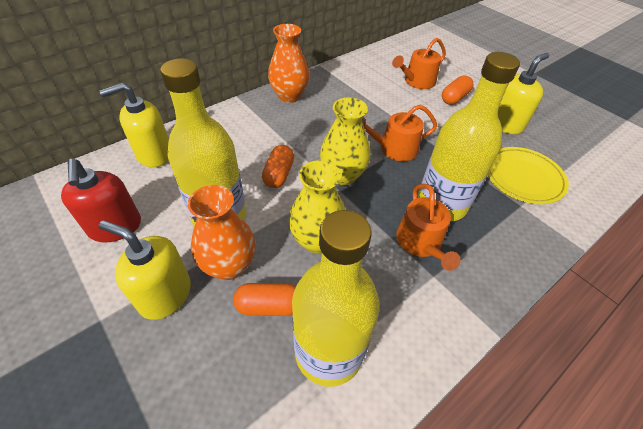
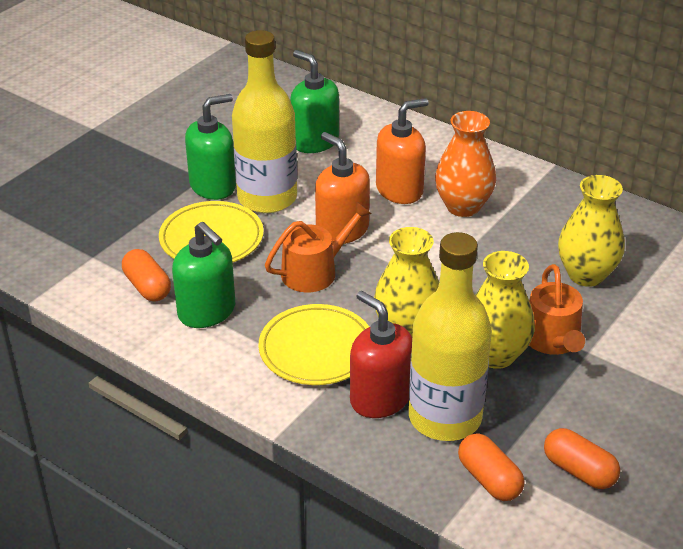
green soap dispenser: 0 -> 3
orange soap dispenser: 0 -> 2
orange vase: 2 -> 1
orange watering can: 3 -> 2
yellow bottle: 3 -> 2
yellow plate: 1 -> 2
yellow soap dispenser: 3 -> 0
yellow vase: 2 -> 3

